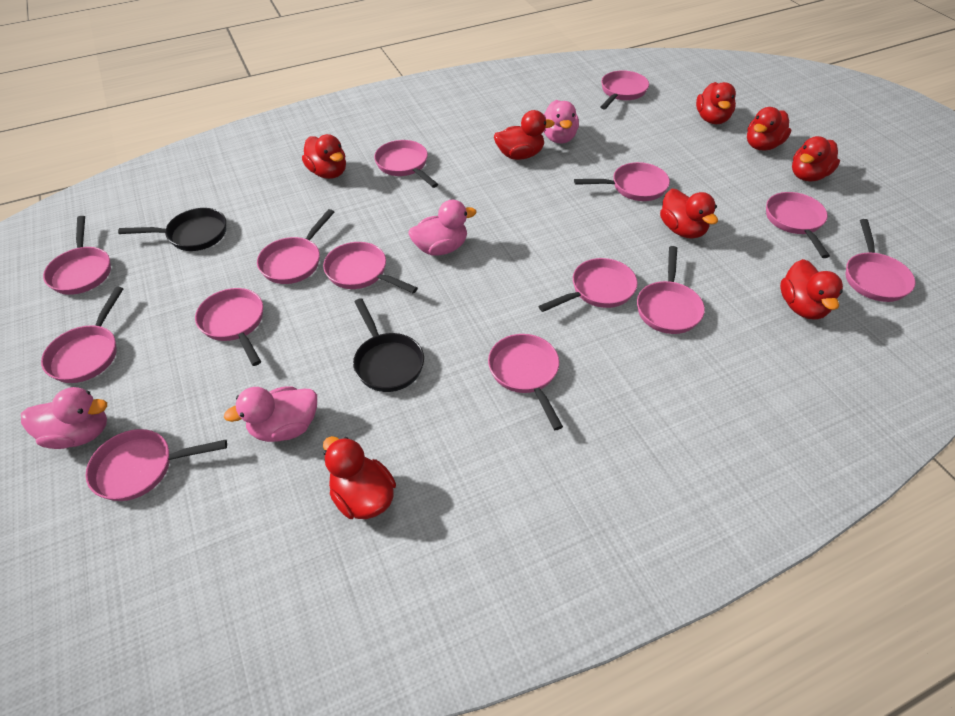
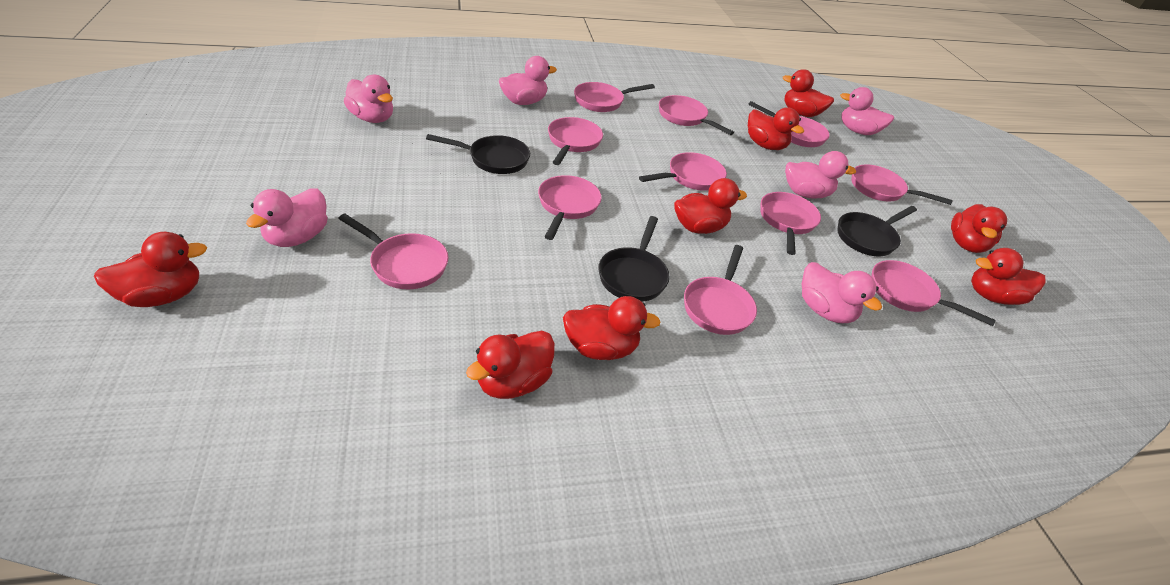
black pan: 2 -> 3
pink duck: 4 -> 6
pink pan: 14 -> 11

